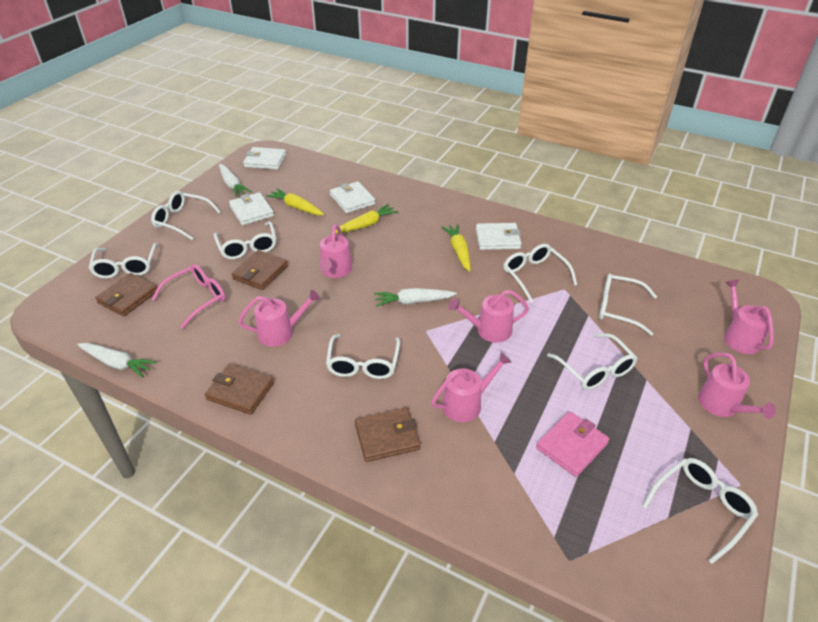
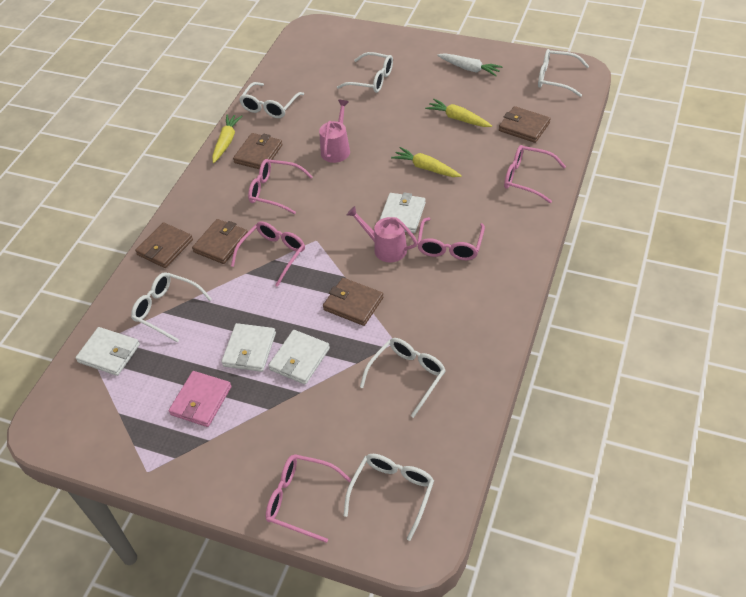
brown wallet: 4 -> 5
pink glasses: 1 -> 5
pink watering can: 6 -> 2
white carrot: 3 -> 1
white glasses: 8 -> 6

